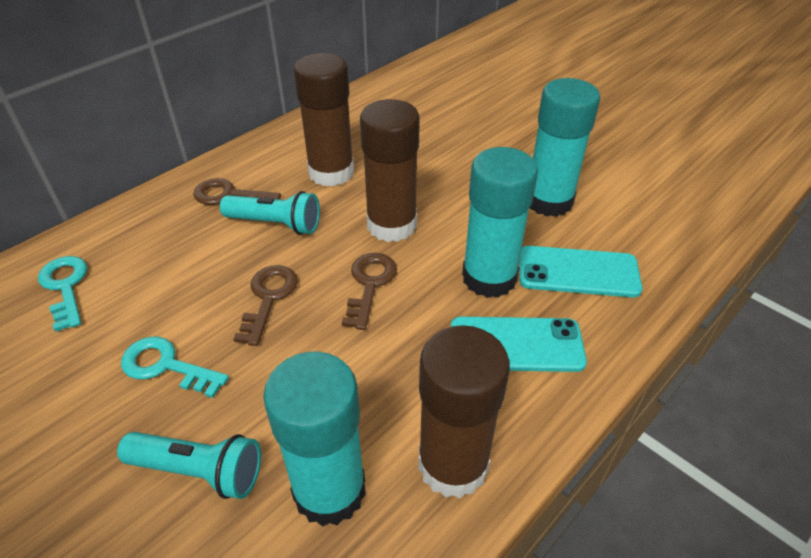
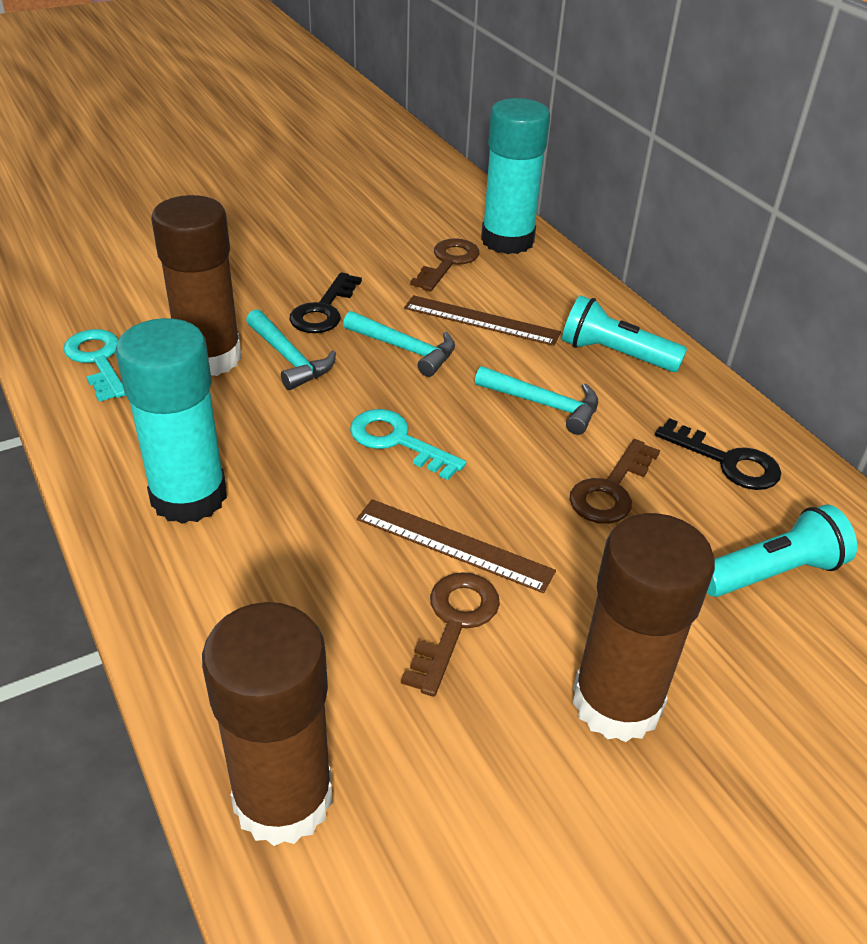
black key: 0 -> 2
brown ruler: 0 -> 2
turquoise glue stick: 3 -> 2
turquoise hammer: 0 -> 3
turquoise phone: 2 -> 0

